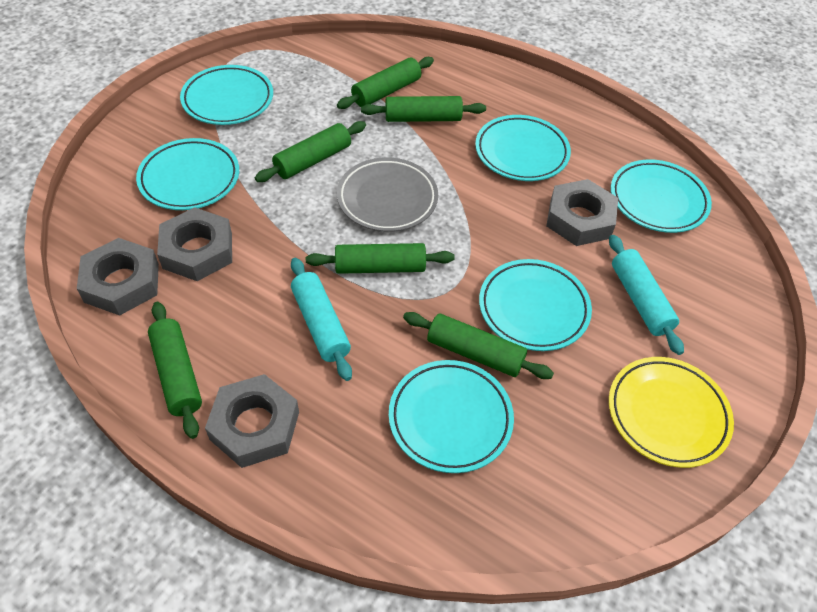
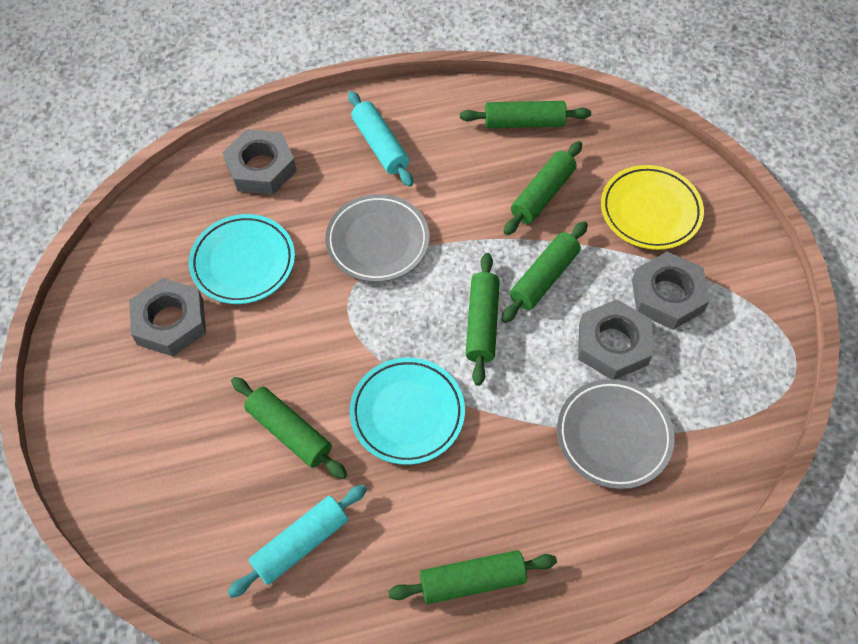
grey plate: 1 -> 2
turquoise plate: 6 -> 2

